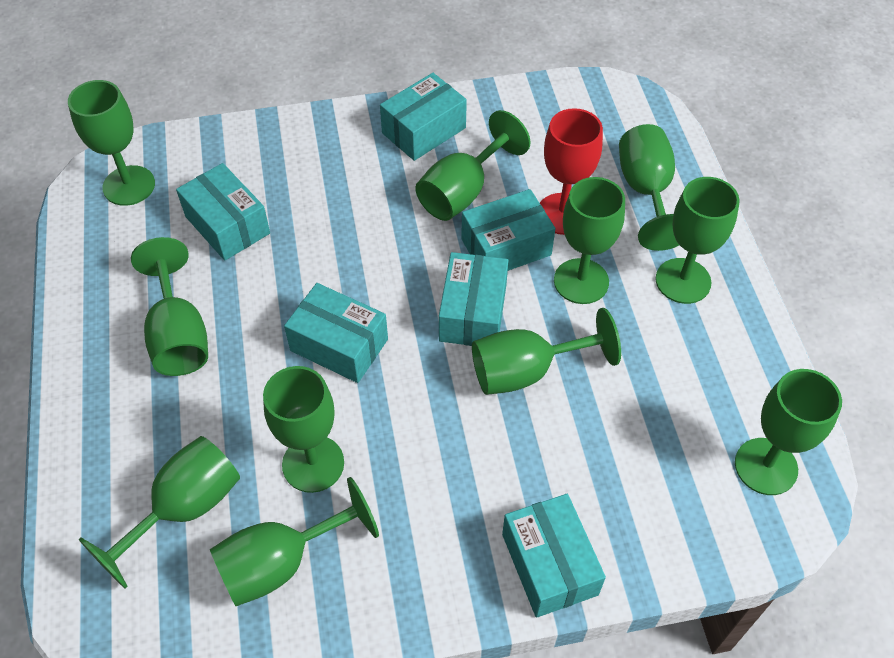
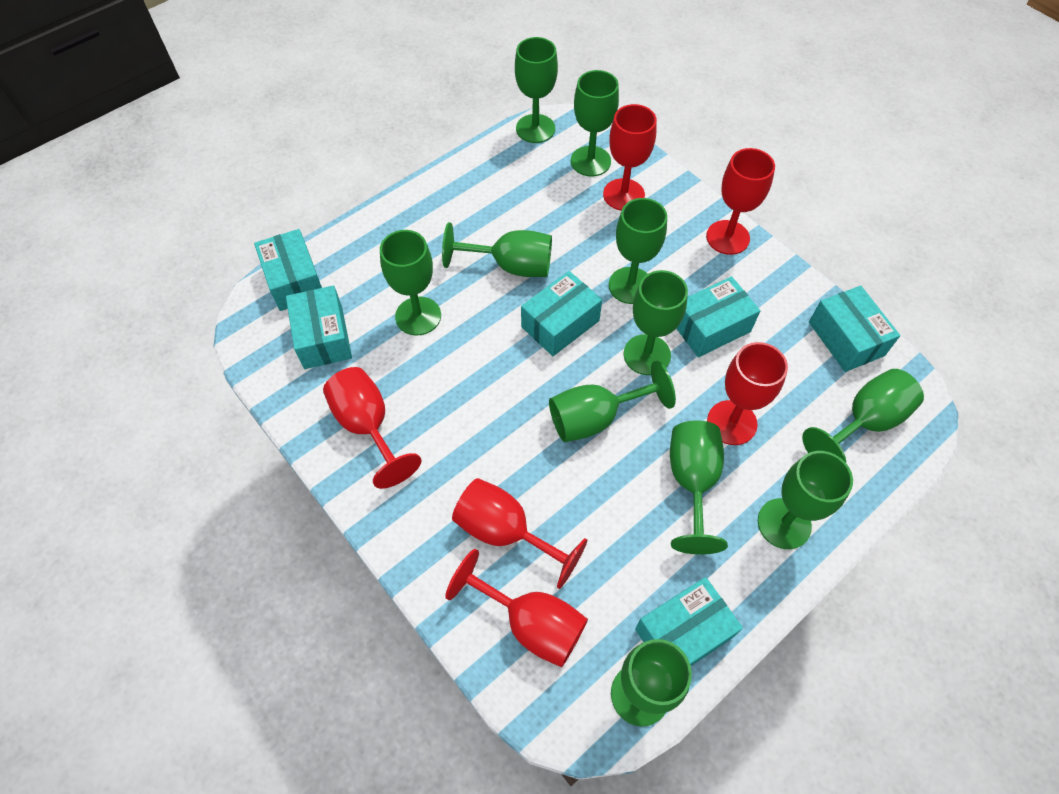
red goblet: 1 -> 6

